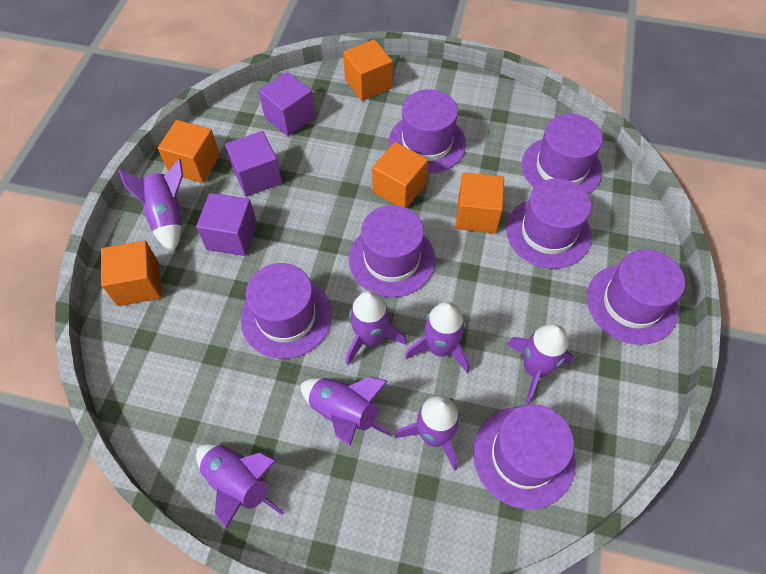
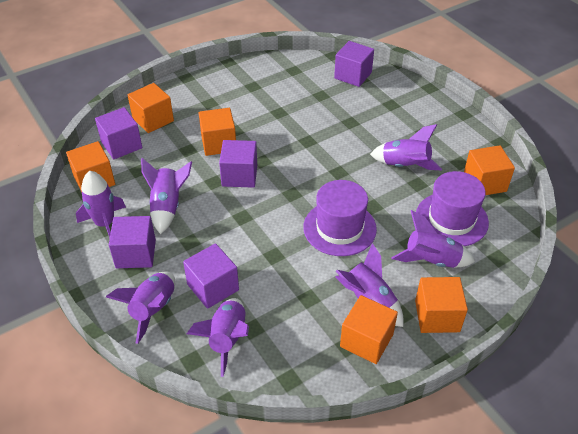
orange cube: 5 -> 6
purple cube: 3 -> 5
purple hat: 7 -> 2

